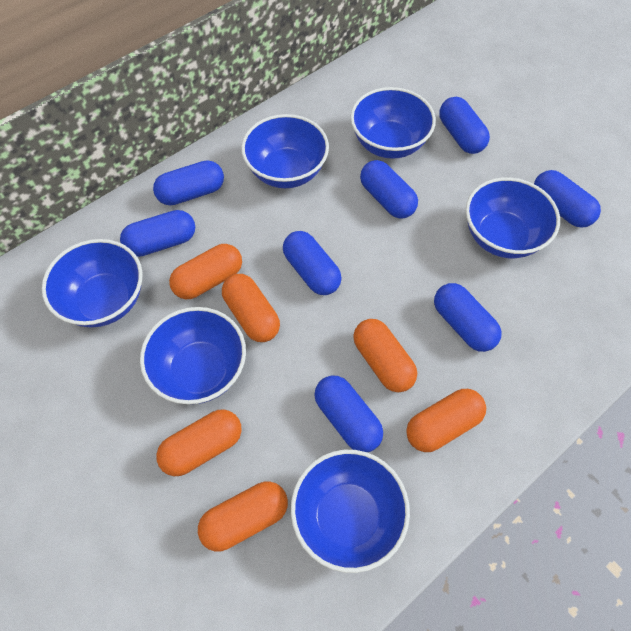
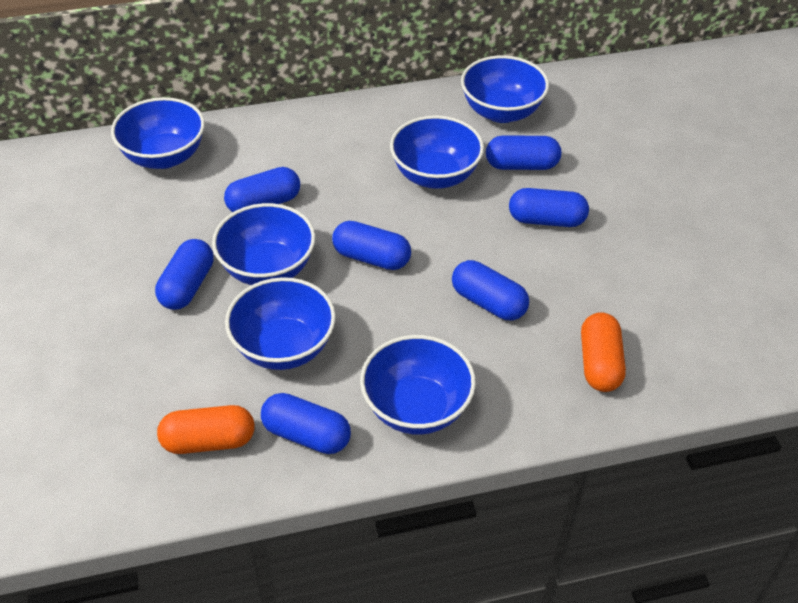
blue capsule: 8 -> 7
orange capsule: 6 -> 2

